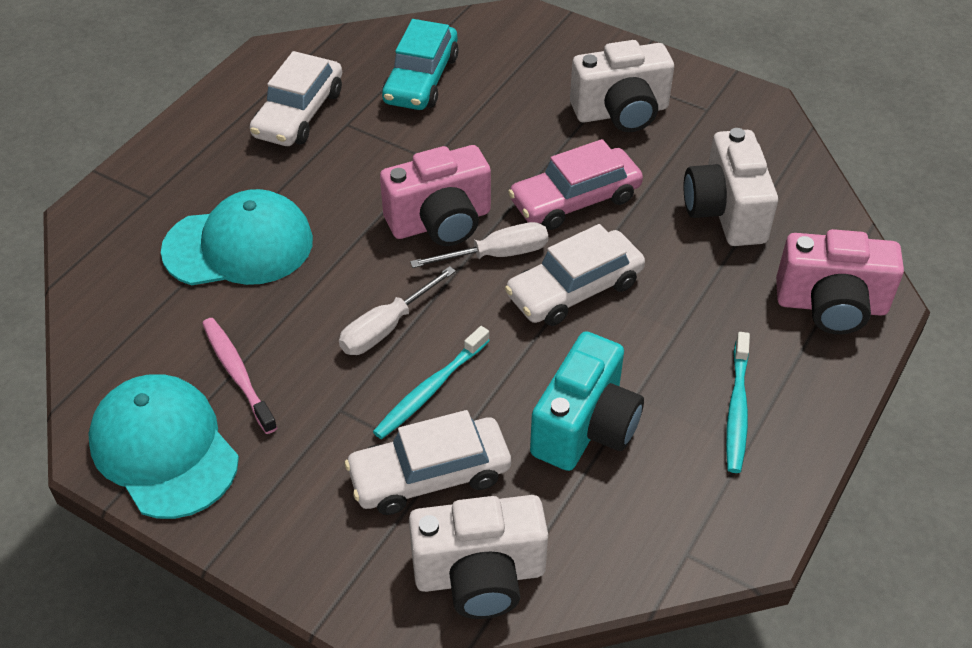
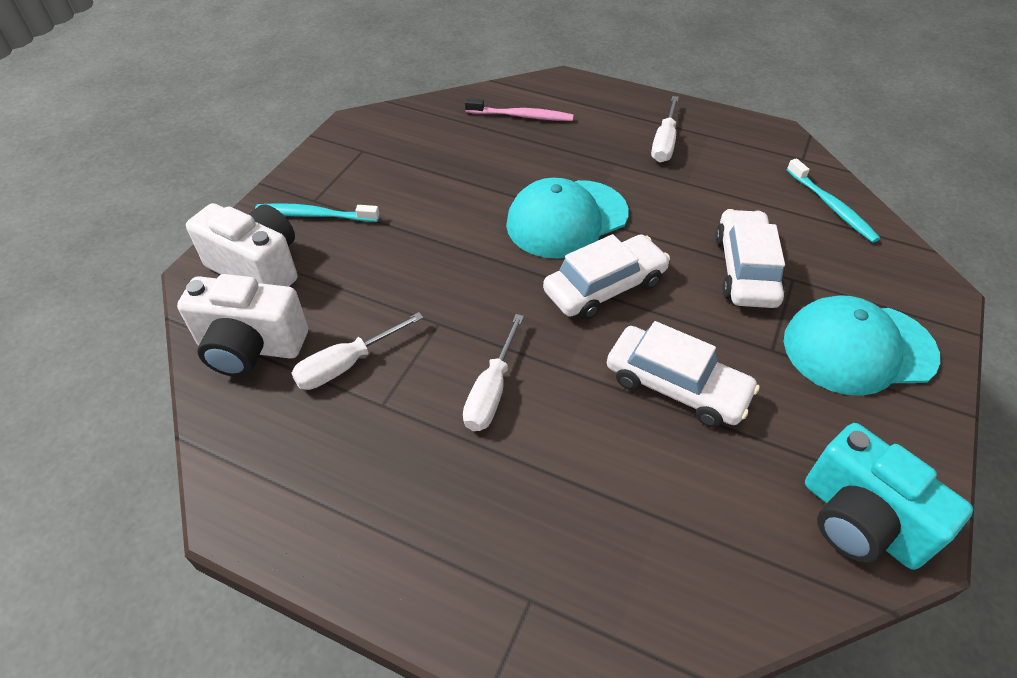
pink camera: 2 -> 0
pink car: 1 -> 0
turquoise car: 1 -> 0
white camera: 3 -> 2
white screwdriver: 2 -> 3

